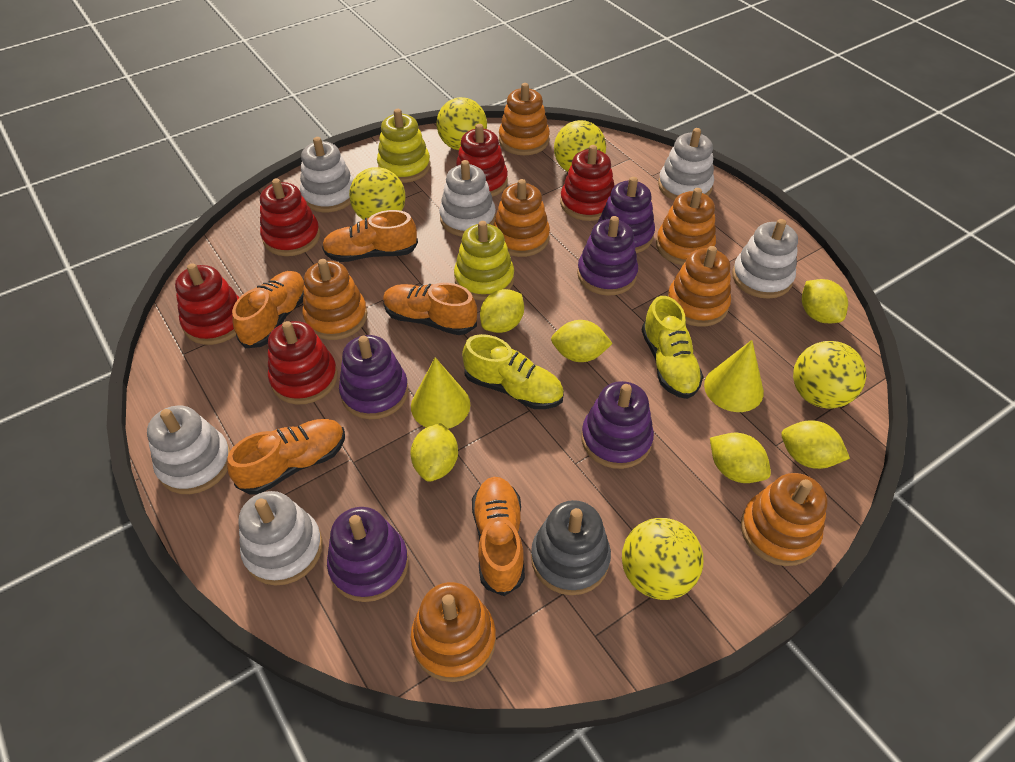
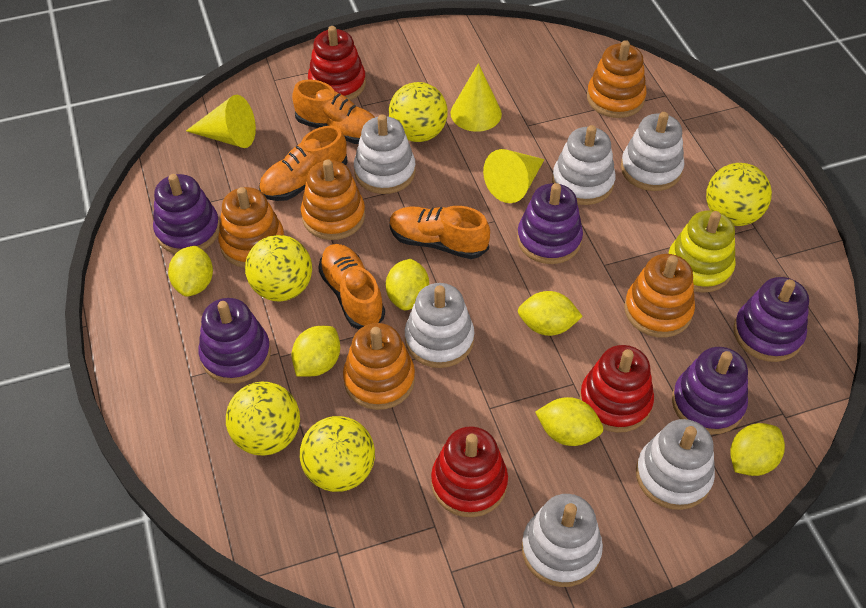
grey stacking toy: 1 -> 0
orange shoe: 5 -> 4
orange stacking toy: 7 -> 5
red stacking toy: 5 -> 3
yellow cone: 2 -> 3
yellow shoe: 2 -> 0
yellow stacking toy: 2 -> 1

